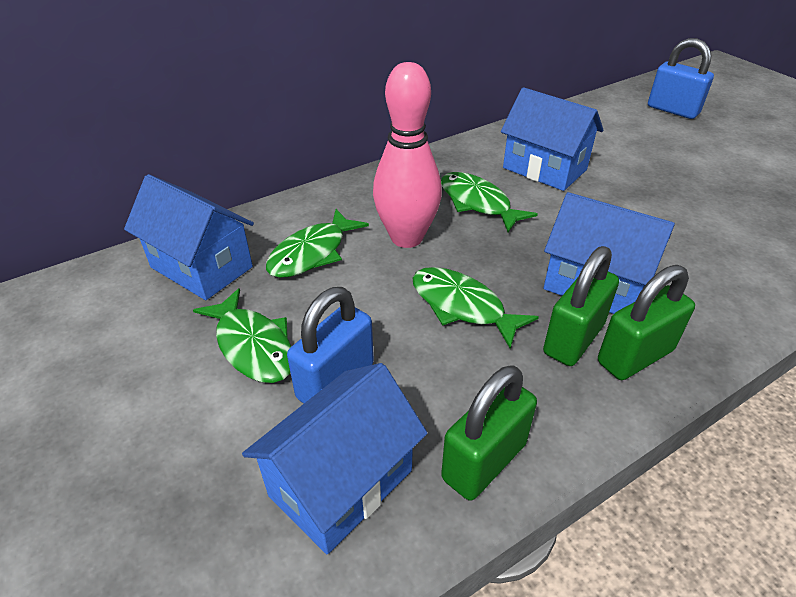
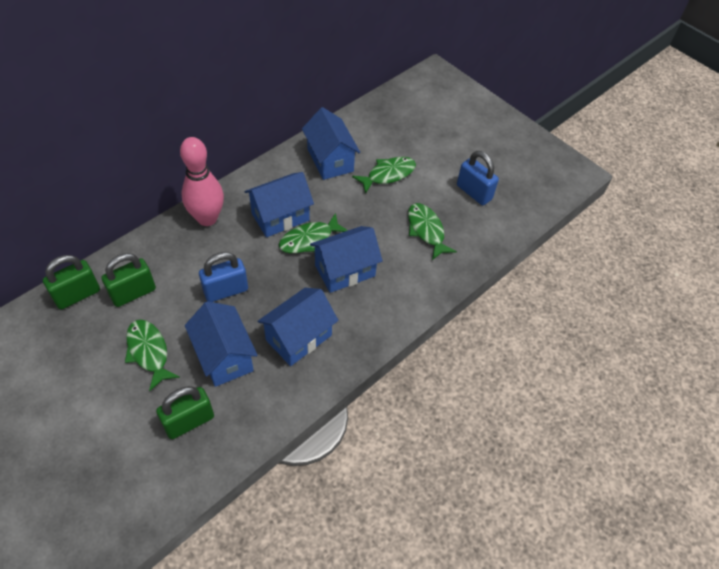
blue house: 4 -> 5

